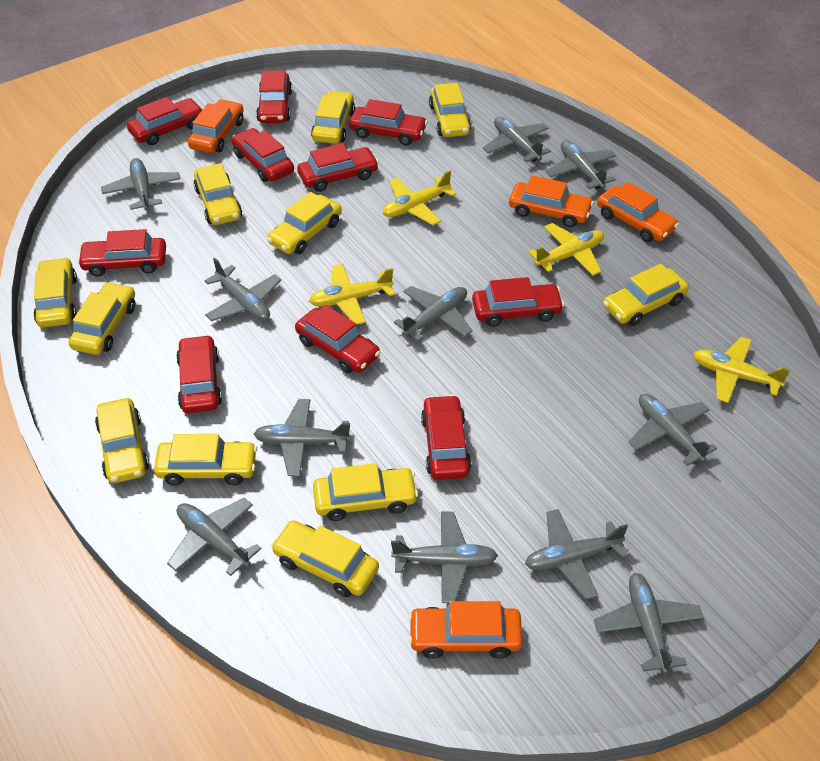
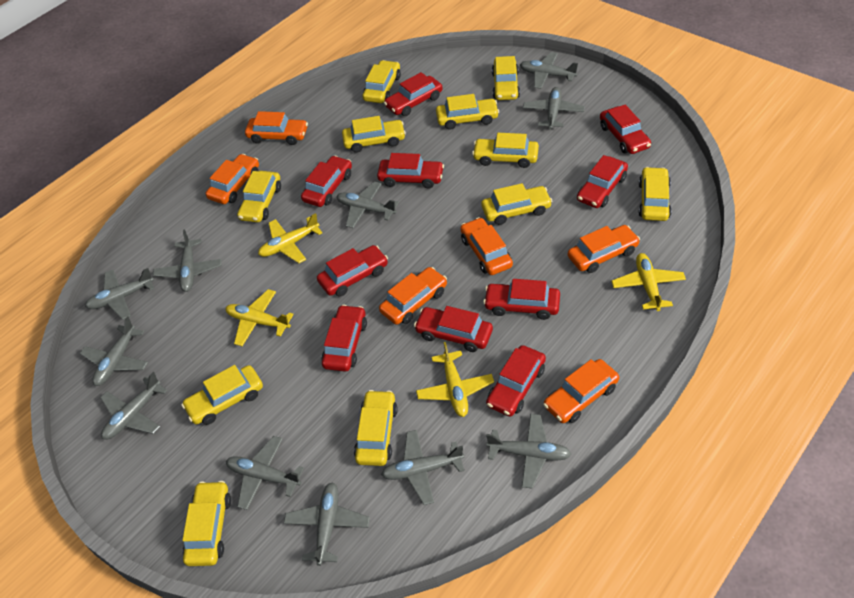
orange car: 4 -> 6

